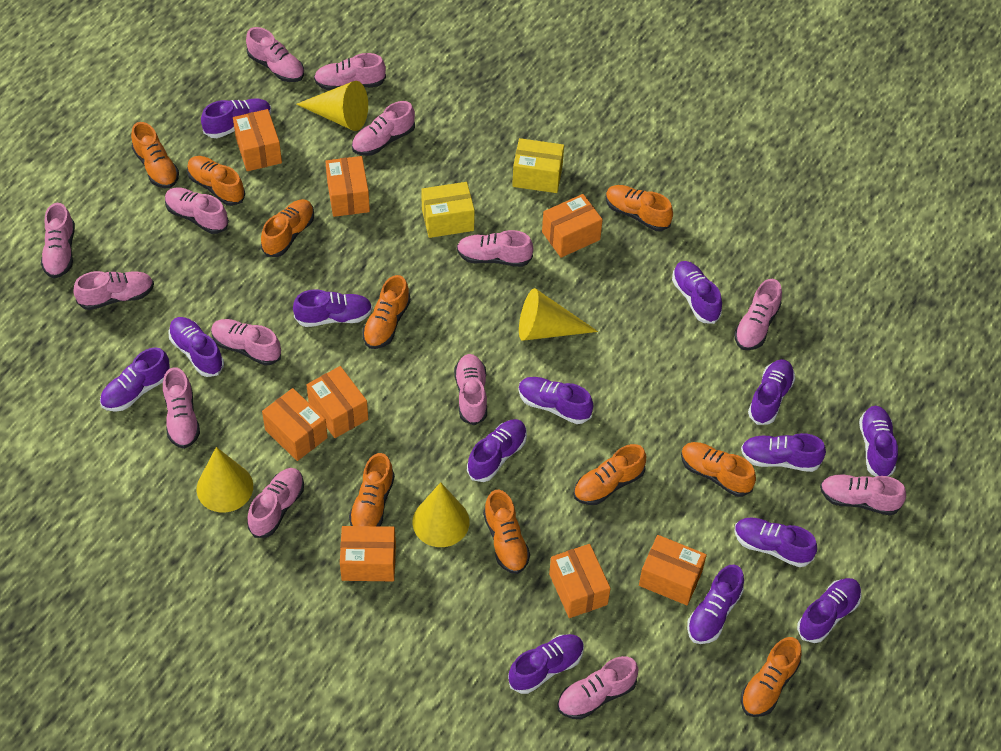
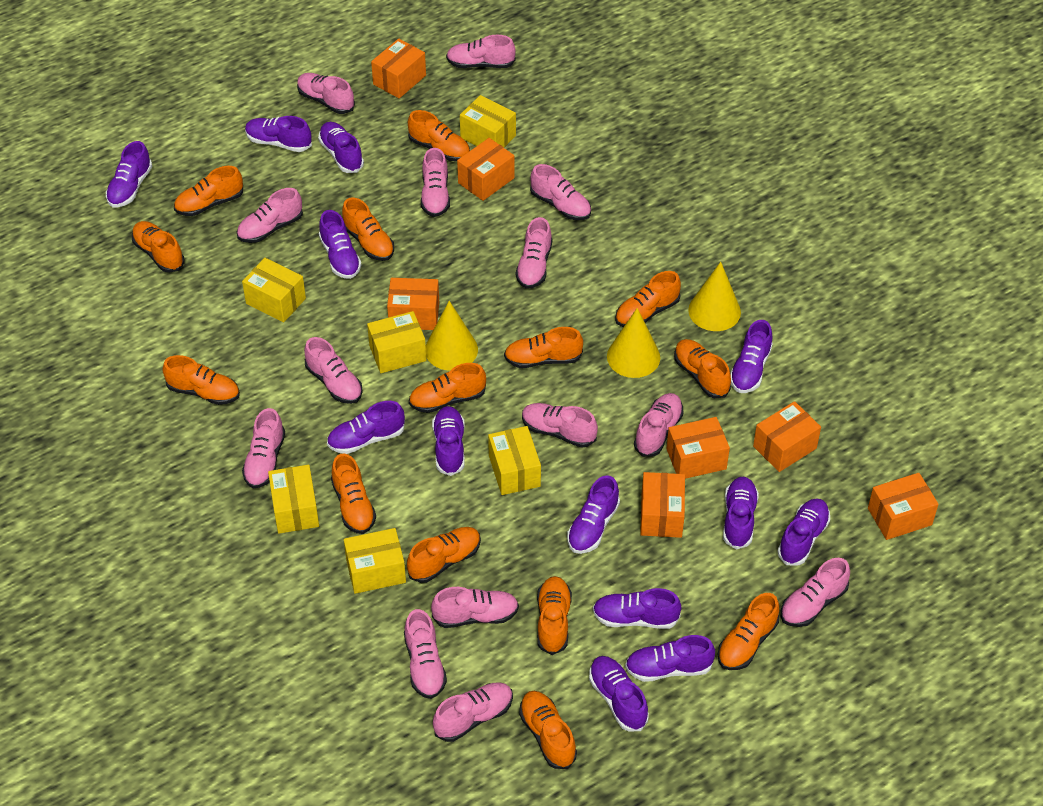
orange box: 8 -> 7
orange shoe: 10 -> 14
purple shoe: 14 -> 13
yellow box: 2 -> 6
yellow cone: 4 -> 3

